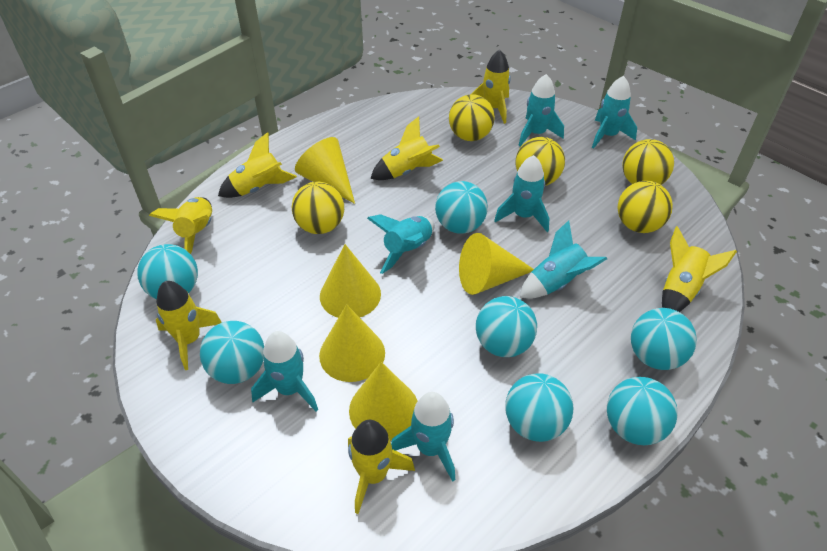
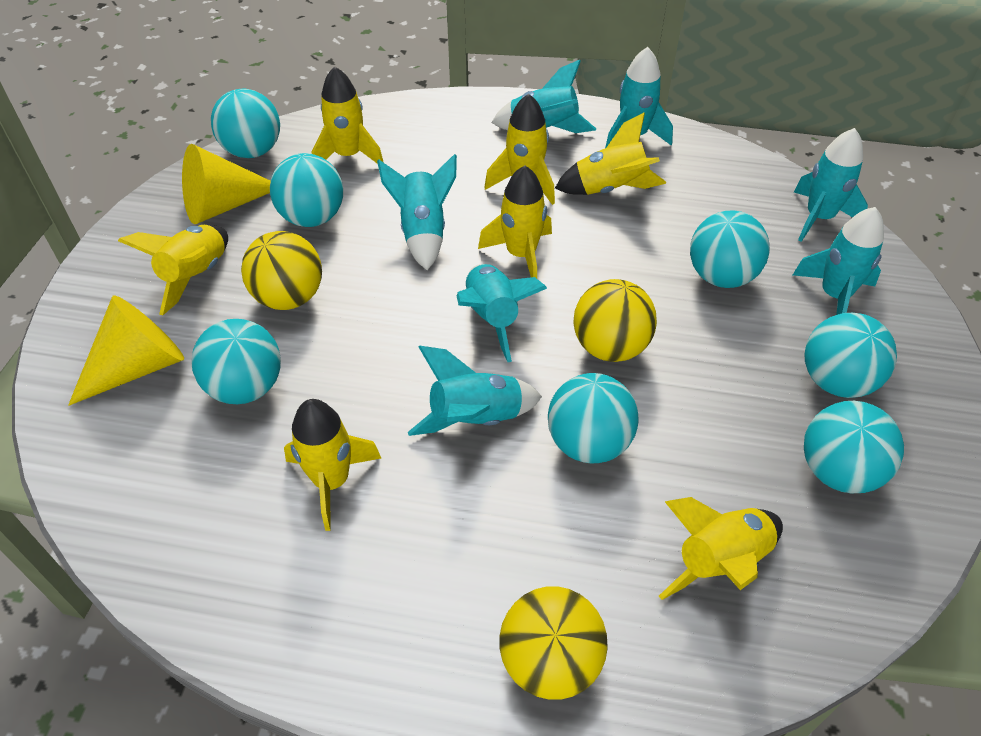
yellow ball: 5 -> 3
yellow cone: 5 -> 2

